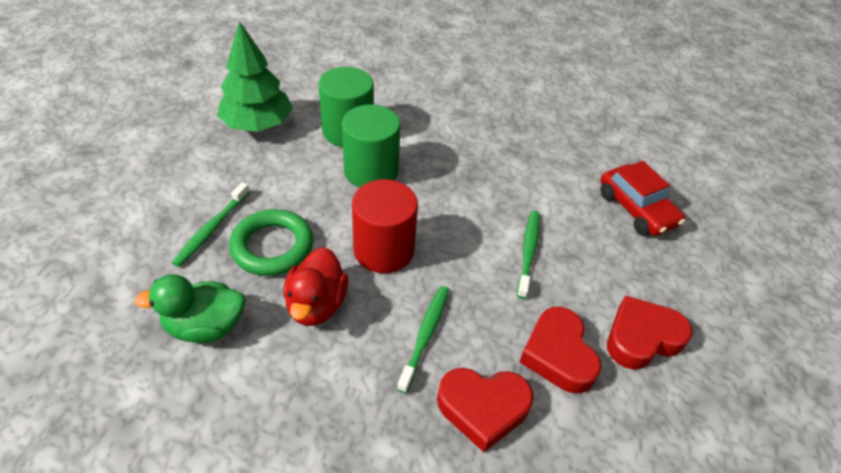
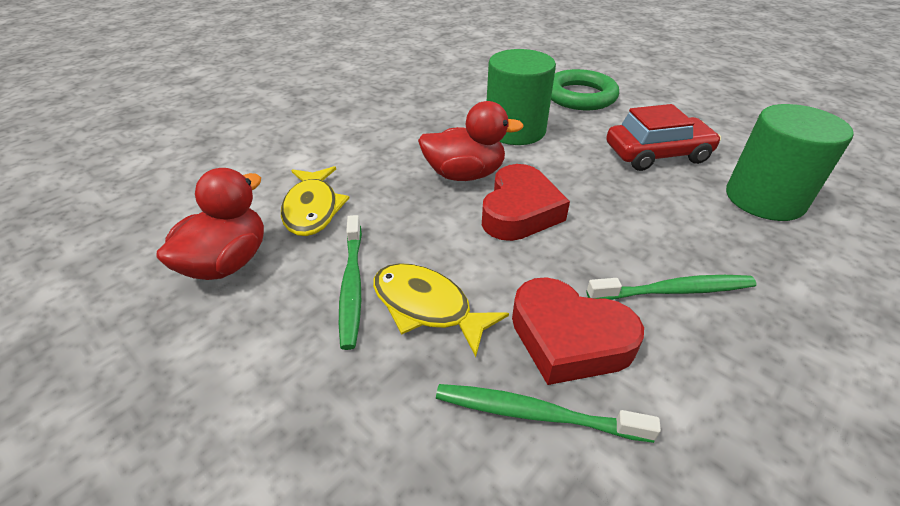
green duck: 1 -> 0
green tree: 1 -> 0
red cylinder: 1 -> 0
red duck: 1 -> 2
red heart: 3 -> 2
yellow fish: 0 -> 2

